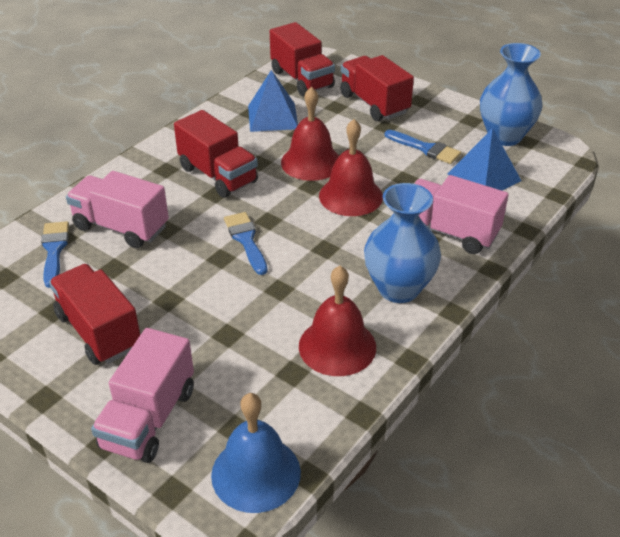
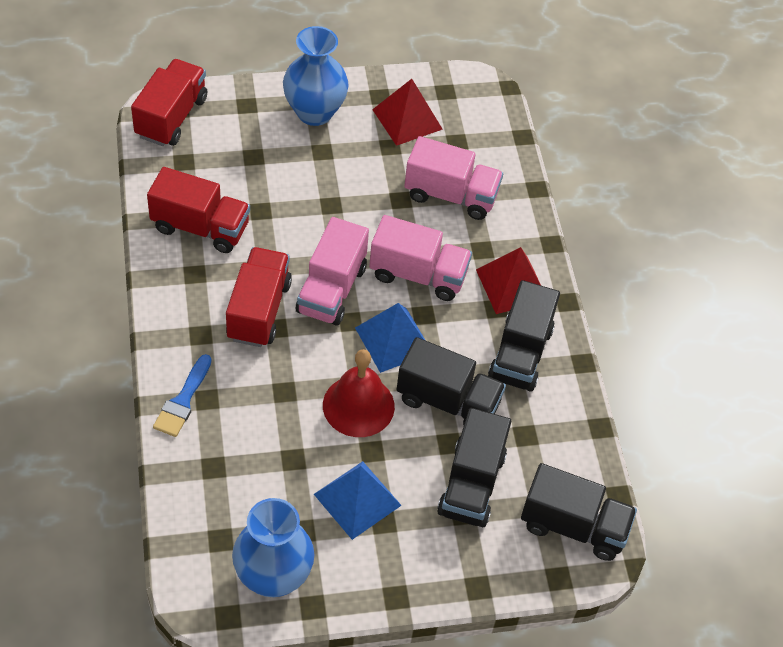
black truck: 0 -> 4
blue bell: 1 -> 0
blue brush: 3 -> 1
red bell: 3 -> 1
red pyramid: 0 -> 2
red truck: 4 -> 3

